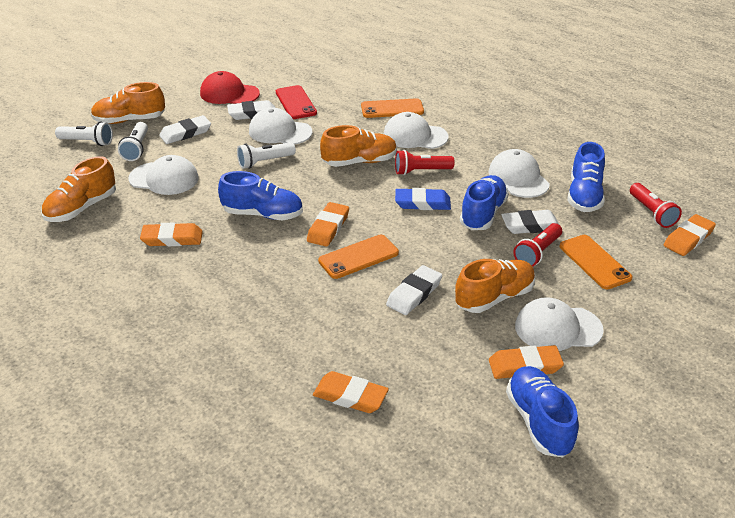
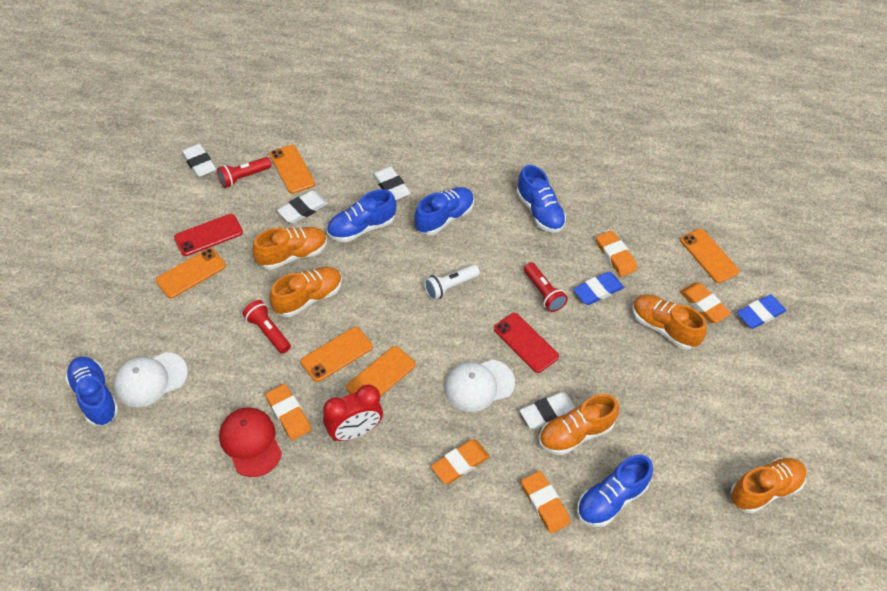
blue eraser: 1 -> 2
blue shoe: 4 -> 5
orange phone: 3 -> 5
orange shoe: 4 -> 5
red clock: 0 -> 1
red phone: 1 -> 2
white cap: 5 -> 2
white flashlight: 3 -> 1

